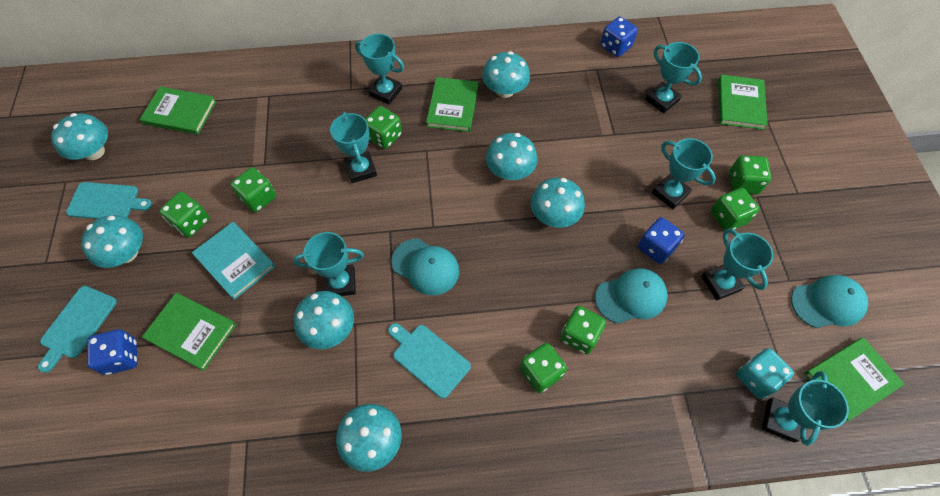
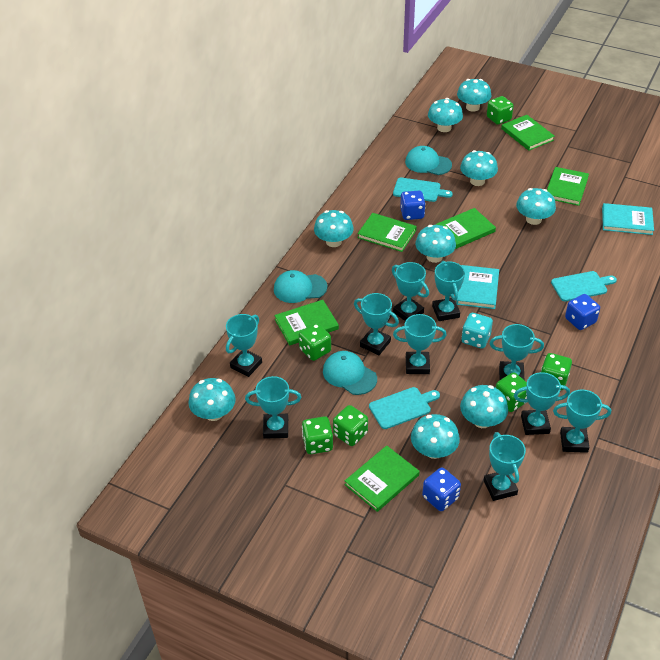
green book: 5 -> 6
green dice: 7 -> 6
turquoise book: 1 -> 2
turquoise mushroom: 7 -> 9
turquoise trophy: 7 -> 10

